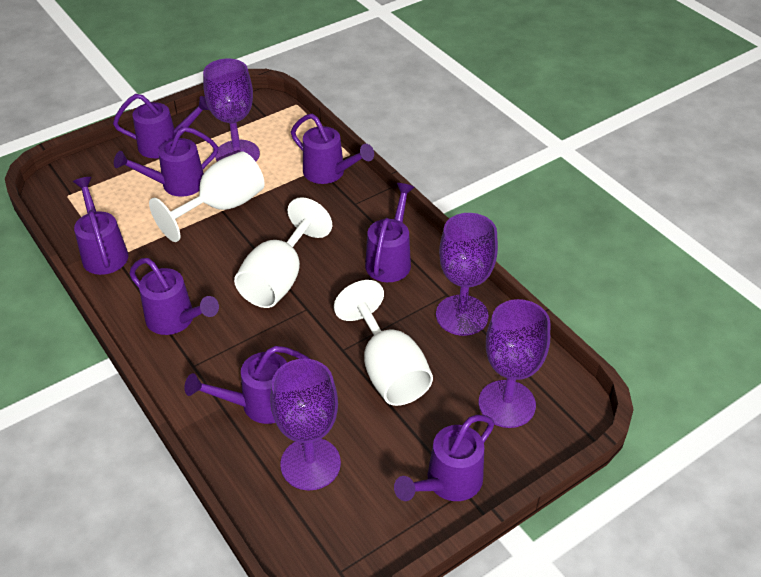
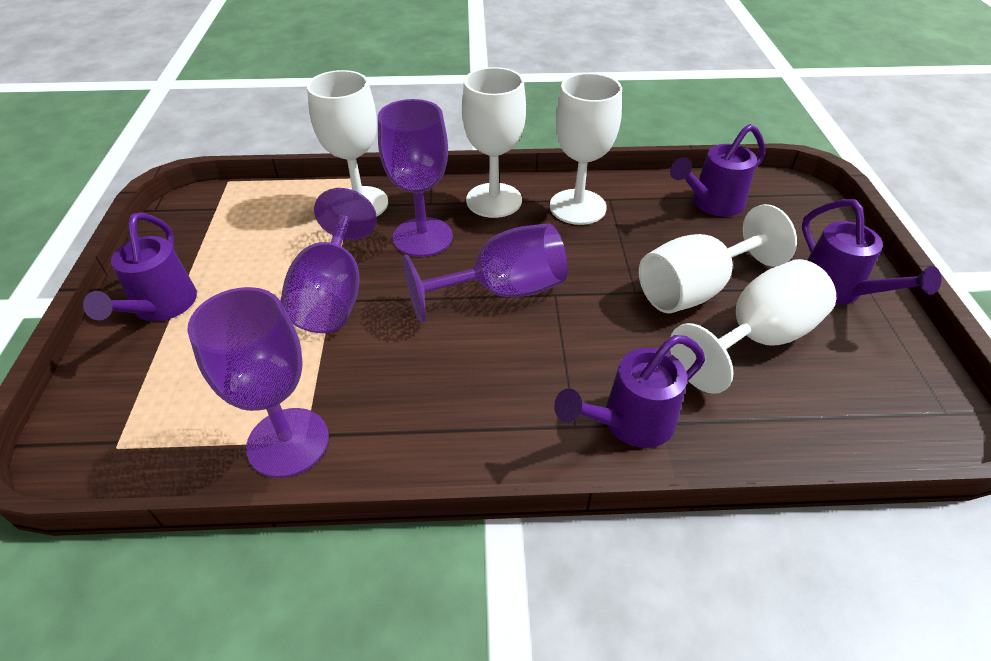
purple watering can: 8 -> 4
white goblet: 3 -> 5

